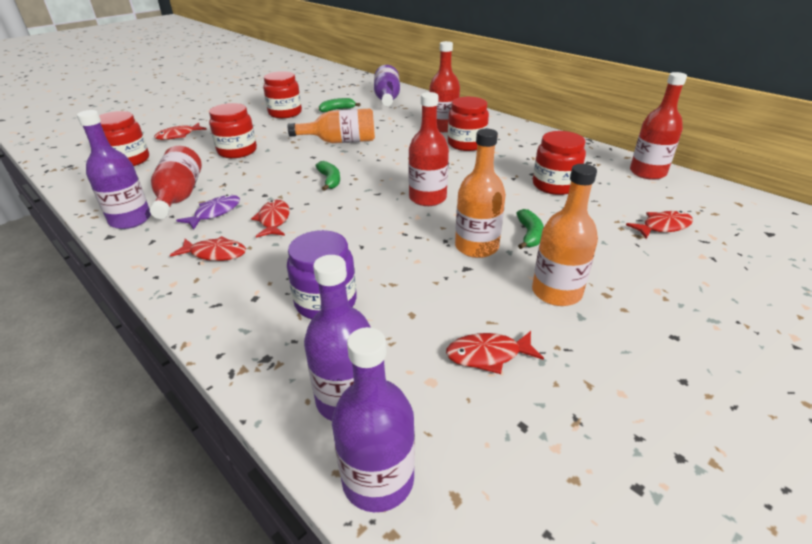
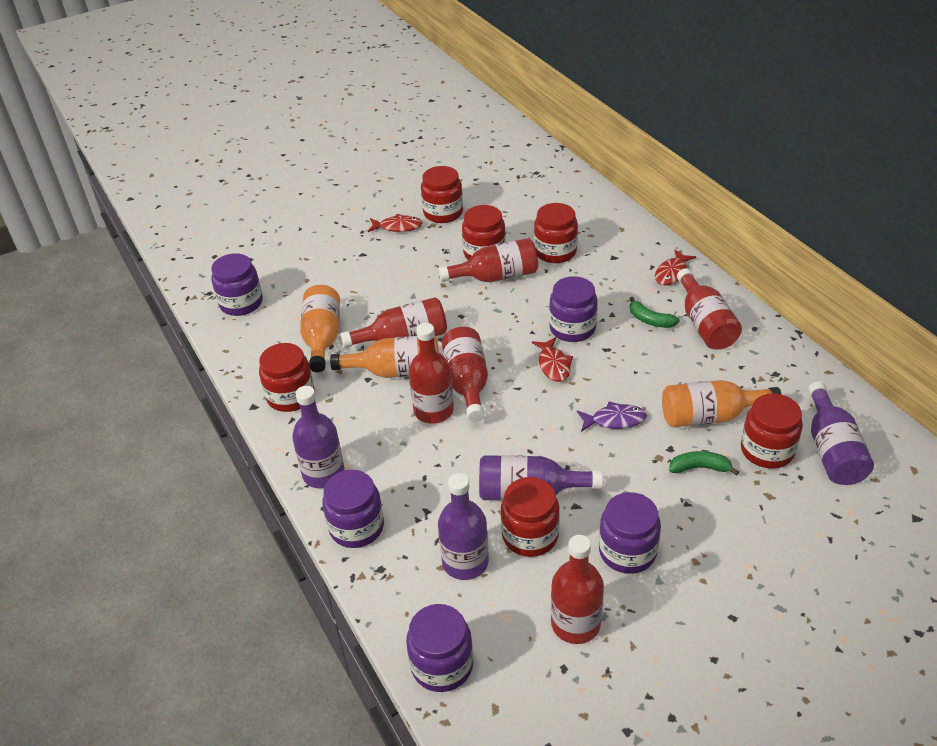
green banana: 3 -> 2
purple jar: 1 -> 5
red bottle: 4 -> 6
red fish: 5 -> 3
red jar: 5 -> 6

